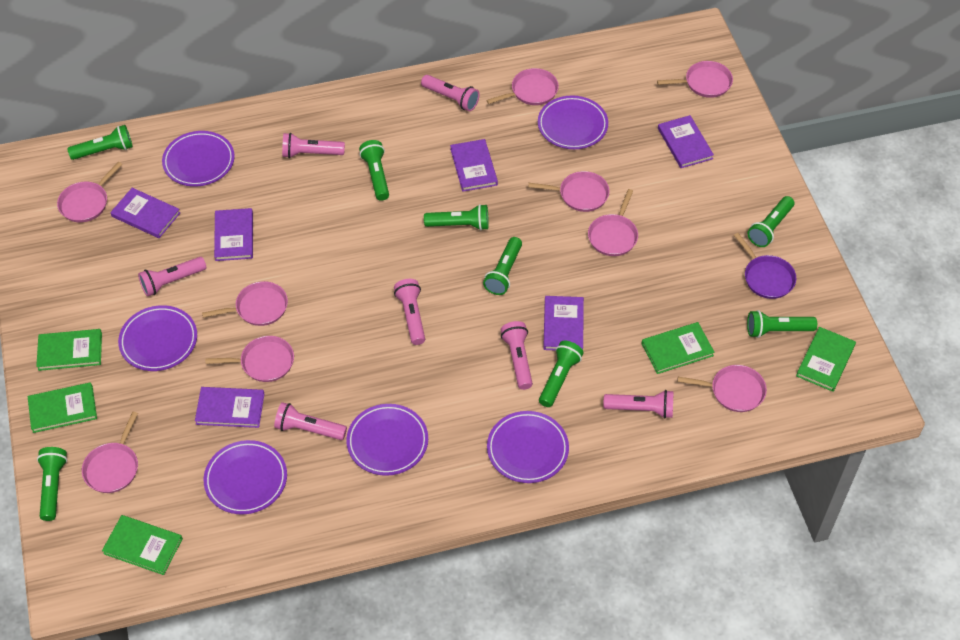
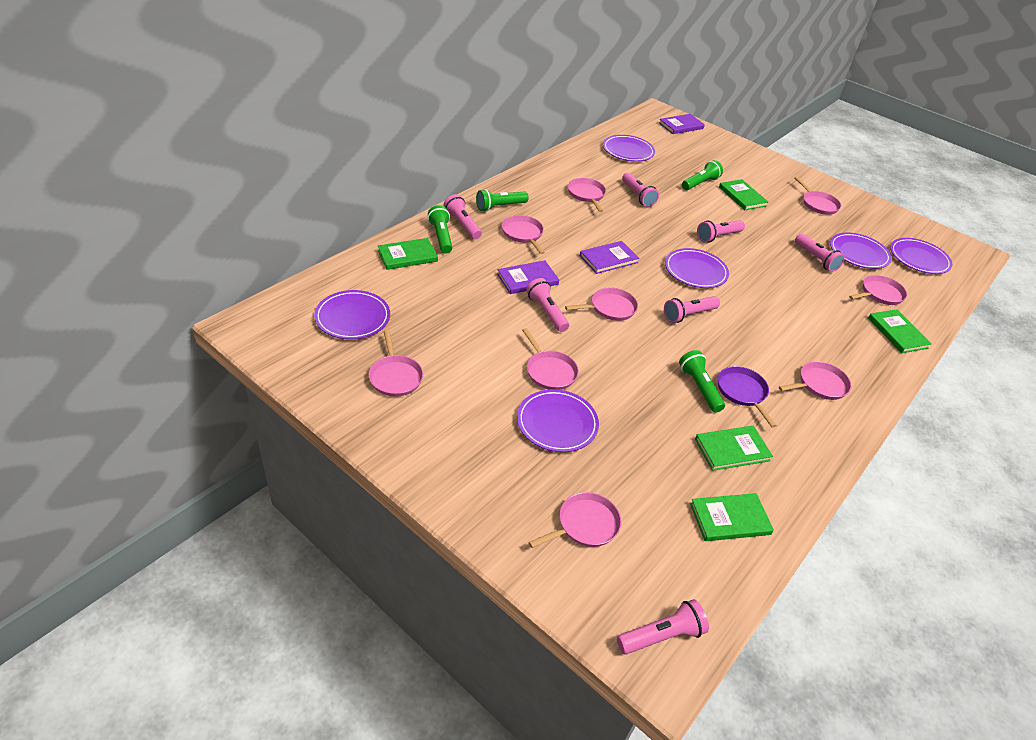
green flashlight: 8 -> 4
purple book: 6 -> 3

